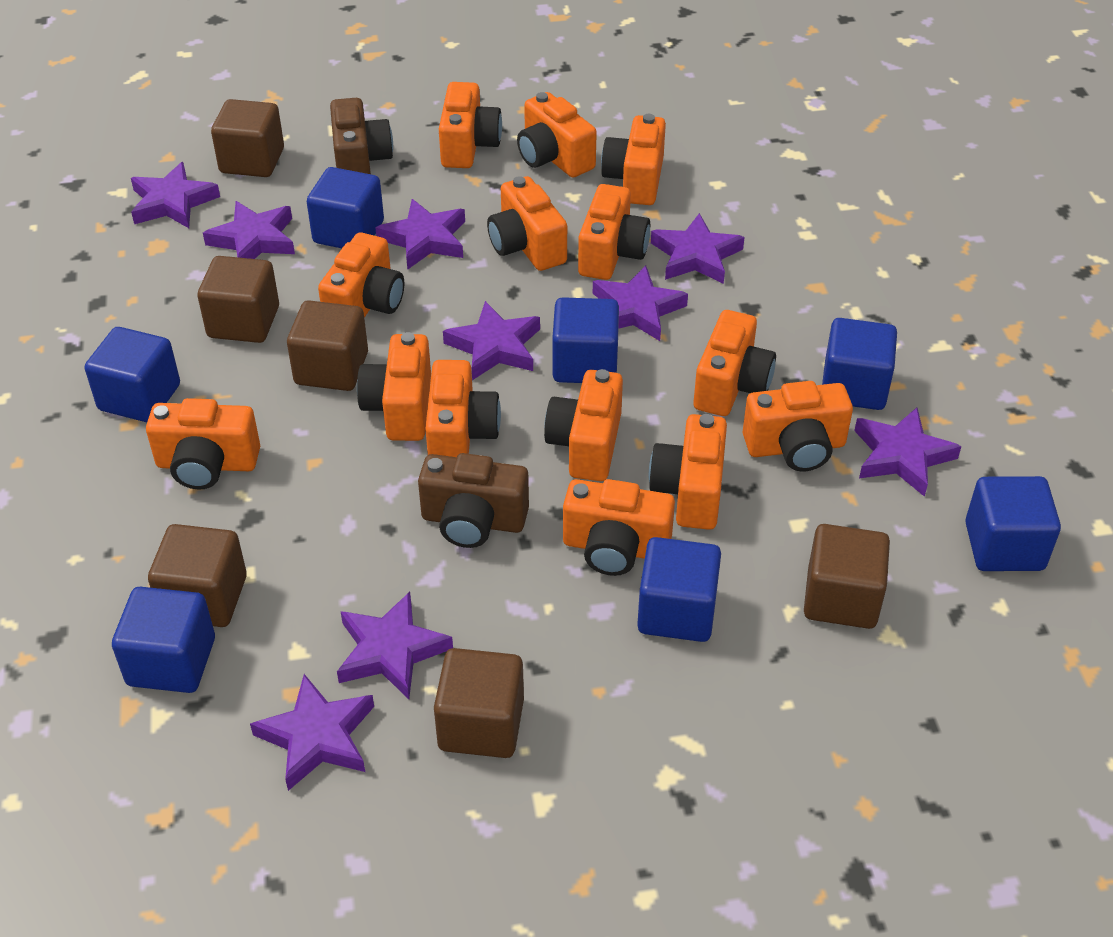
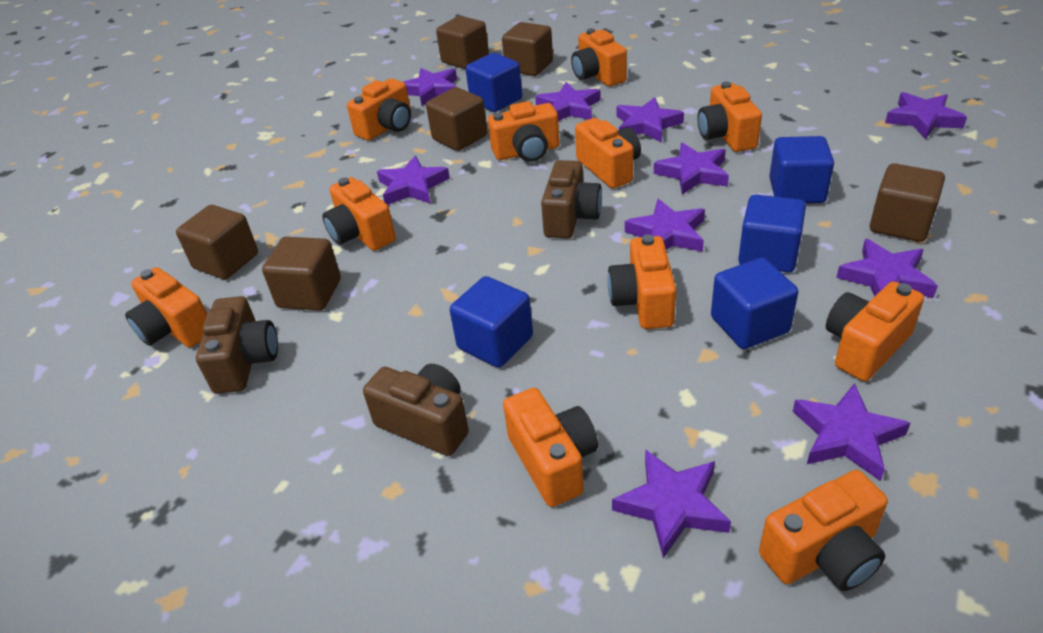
blue cube: 7 -> 5
brown camera: 2 -> 3
orange camera: 14 -> 11
purple star: 9 -> 10

